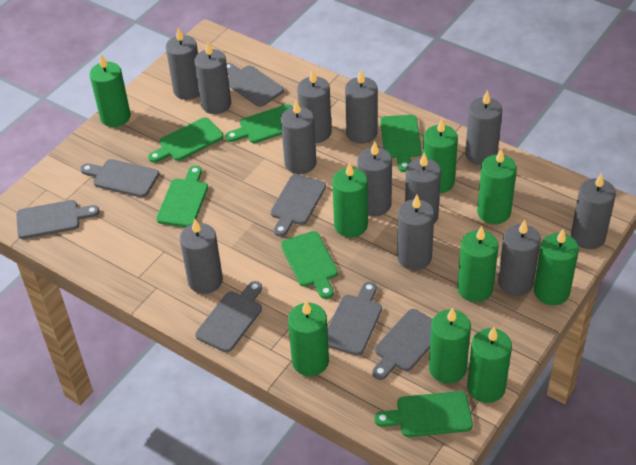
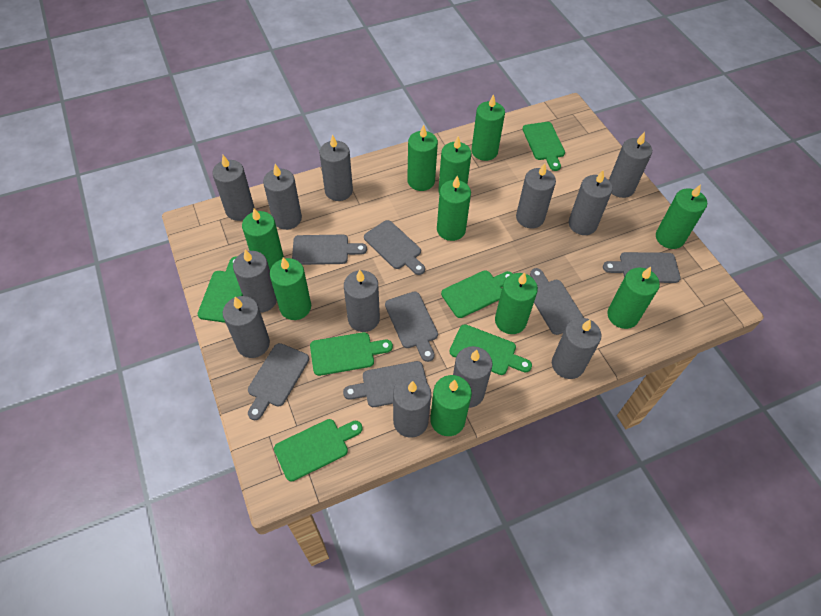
green candle: 9 -> 10

